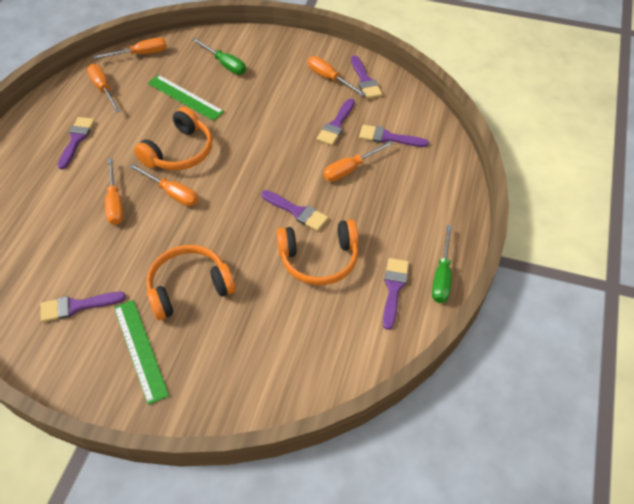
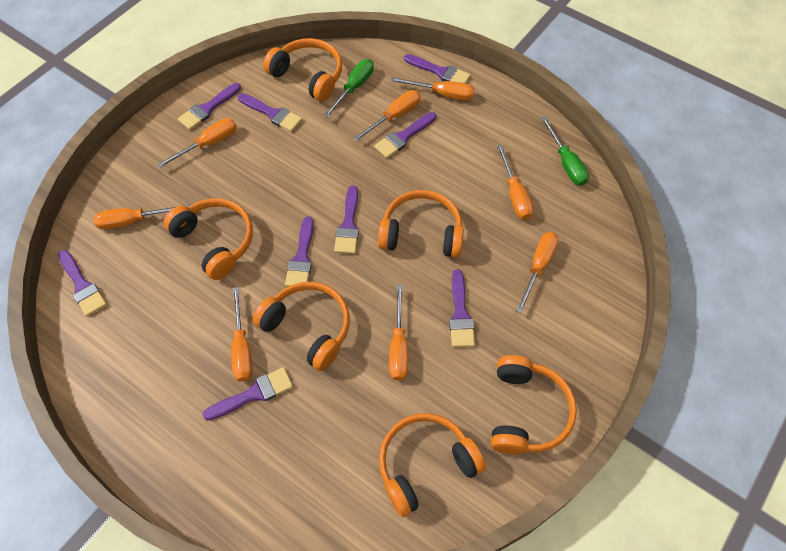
green ruler: 2 -> 0
orange headphones: 3 -> 6
orange screwdriver: 6 -> 8
purple brush: 7 -> 9

